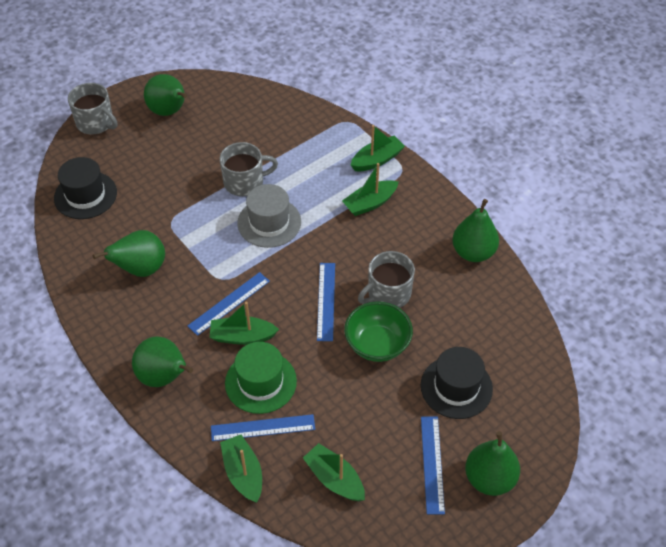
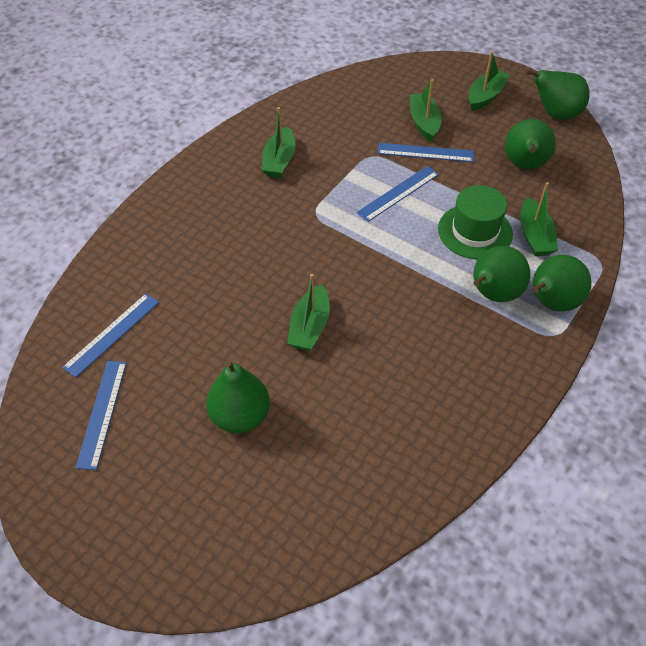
black hat: 2 -> 0
green bowl: 1 -> 0
grey hat: 1 -> 0
grey mug: 3 -> 0

